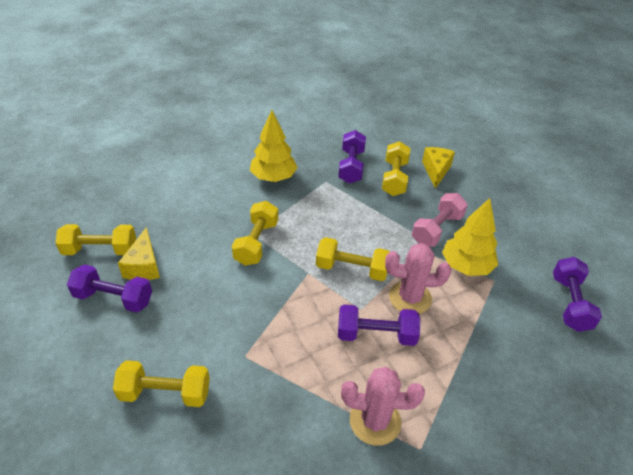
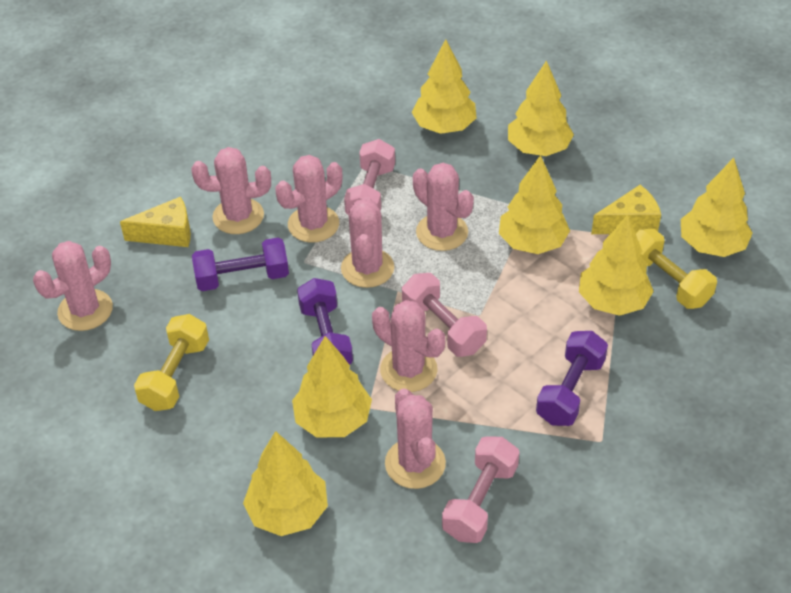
pink cactus: 2 -> 7
pink dumbbell: 1 -> 3
purple dumbbell: 4 -> 3
yellow dumbbell: 5 -> 2
yellow tree: 2 -> 7

